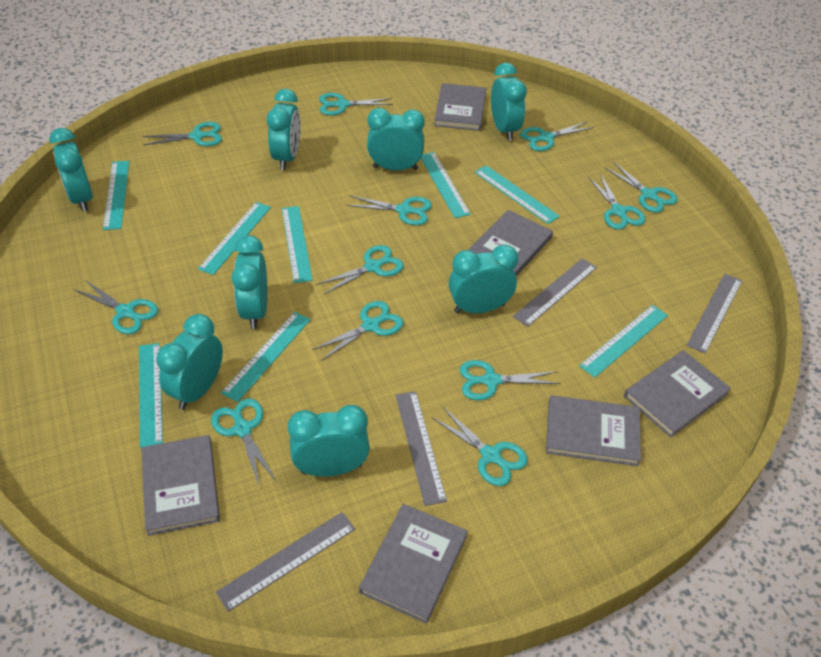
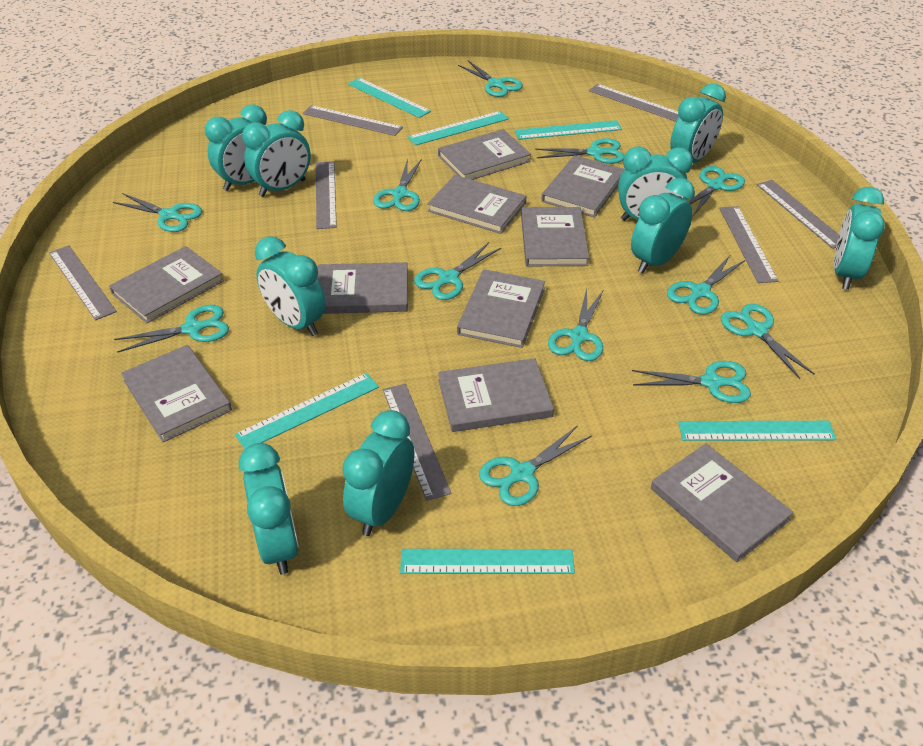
grey book: 6 -> 10
grey ruler: 4 -> 7
turquoise clock: 8 -> 9
turquoise ruler: 8 -> 6

